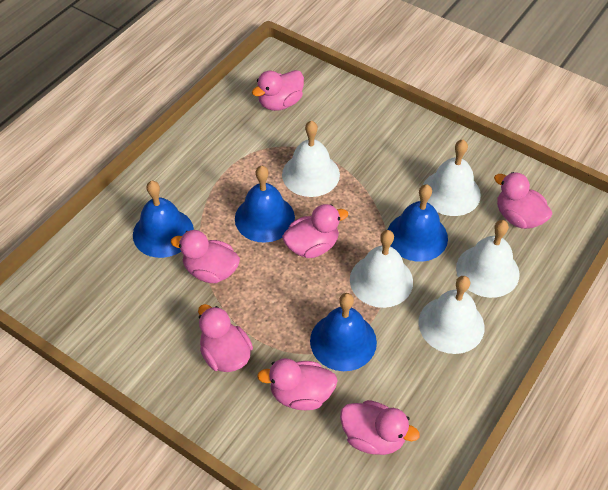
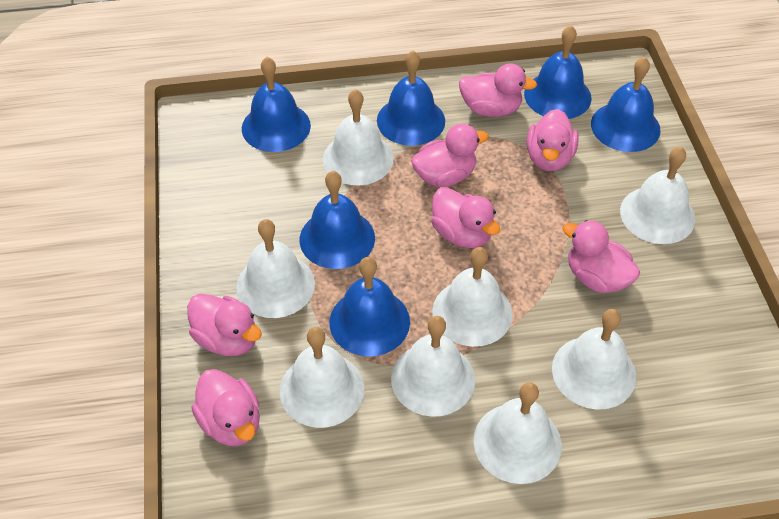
blue bell: 4 -> 6
white bell: 5 -> 8

